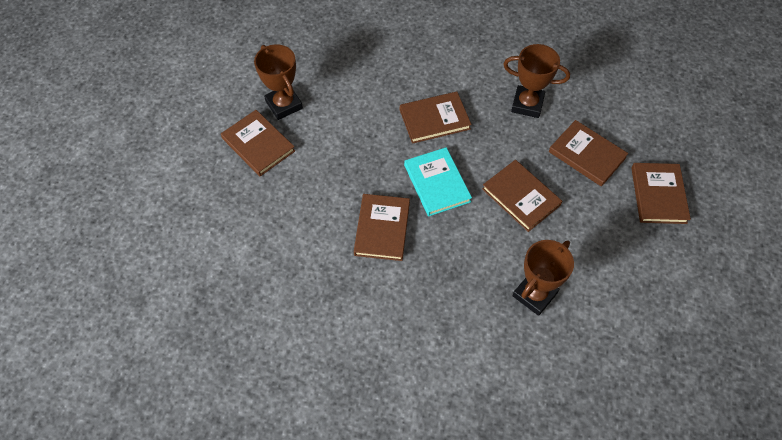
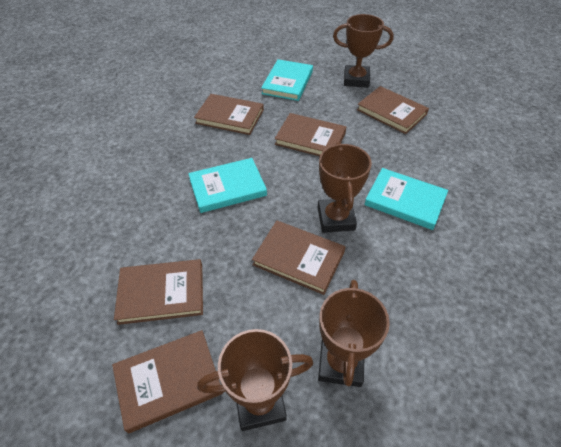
brown trophy: 3 -> 4
turquoise book: 1 -> 3

